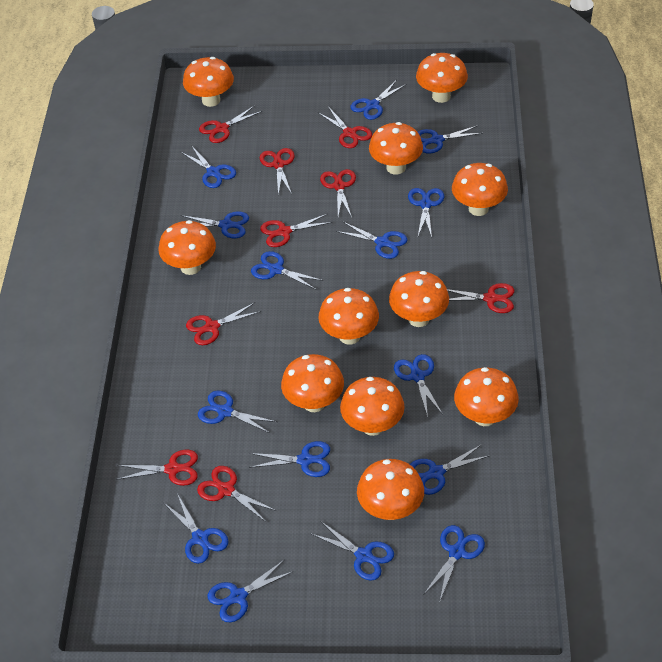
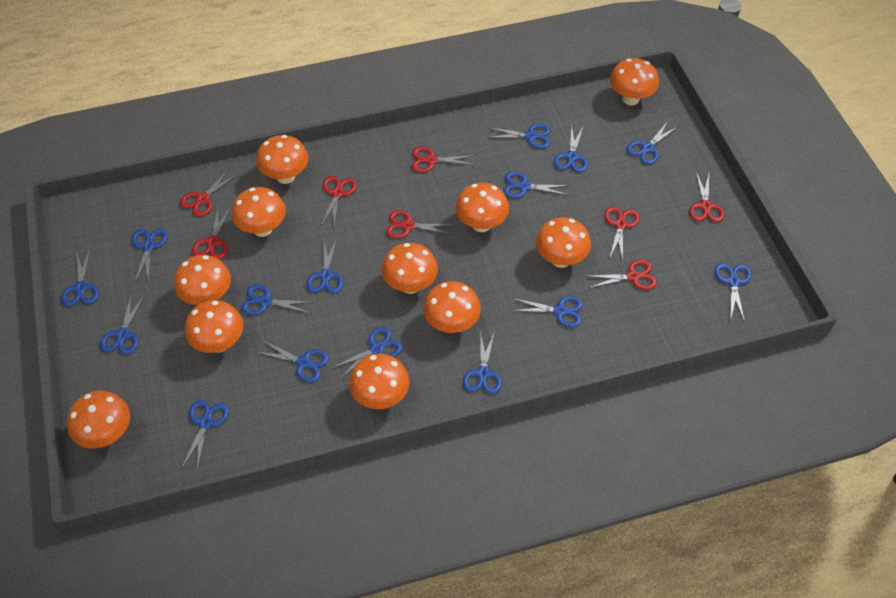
red scissors: 9 -> 8

